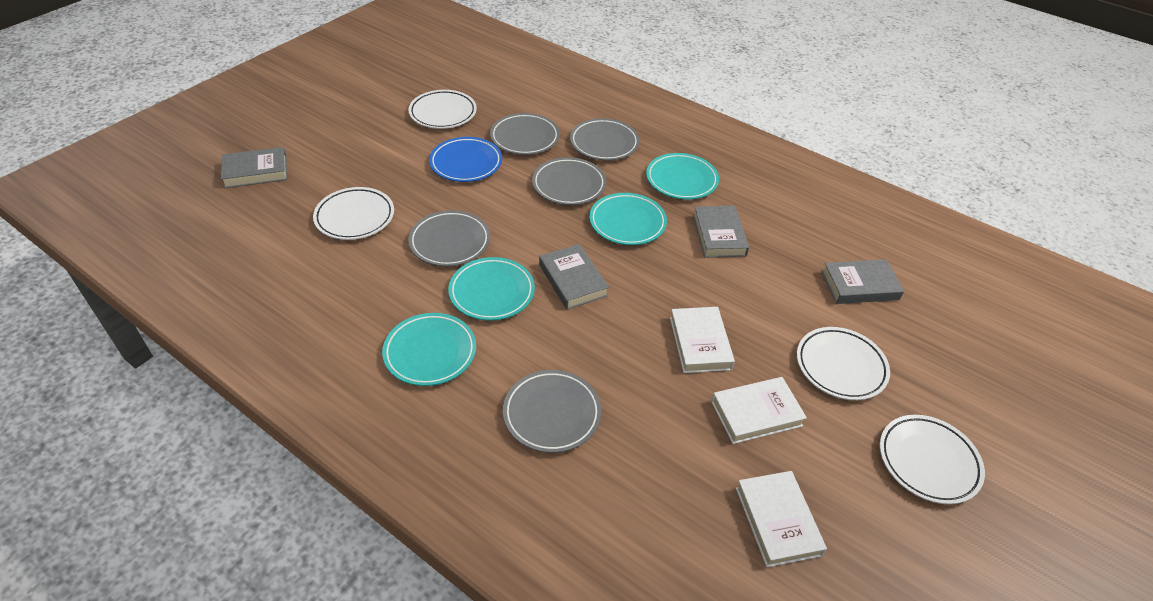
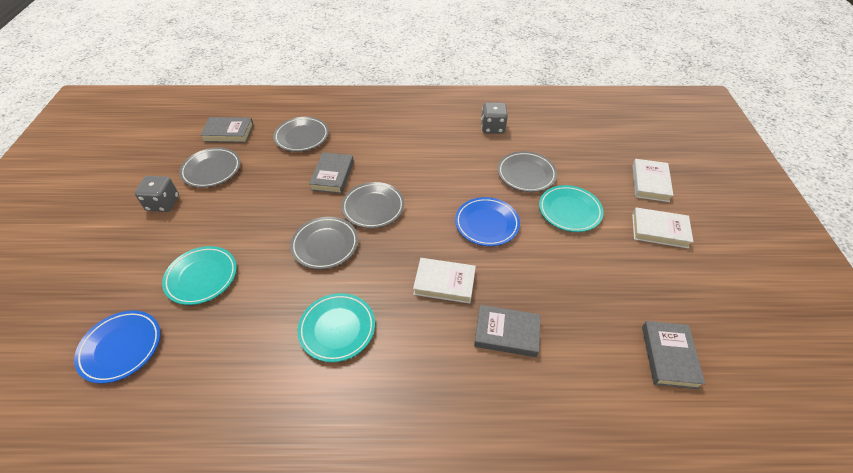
blue plate: 1 -> 2
grey dice: 0 -> 2
turquoise plate: 4 -> 3
white plate: 4 -> 0

